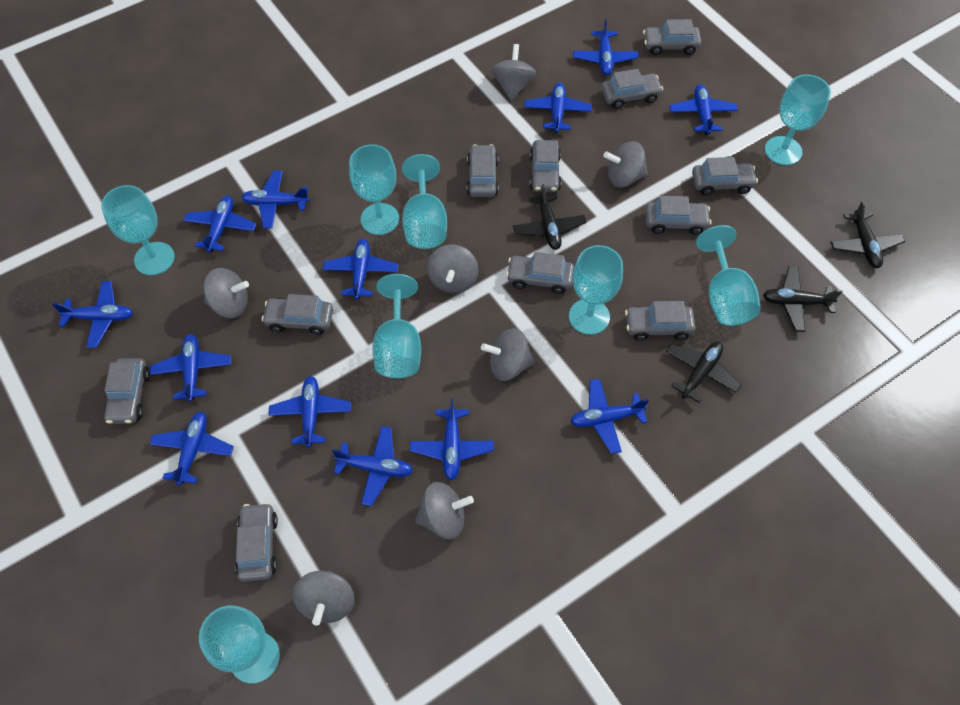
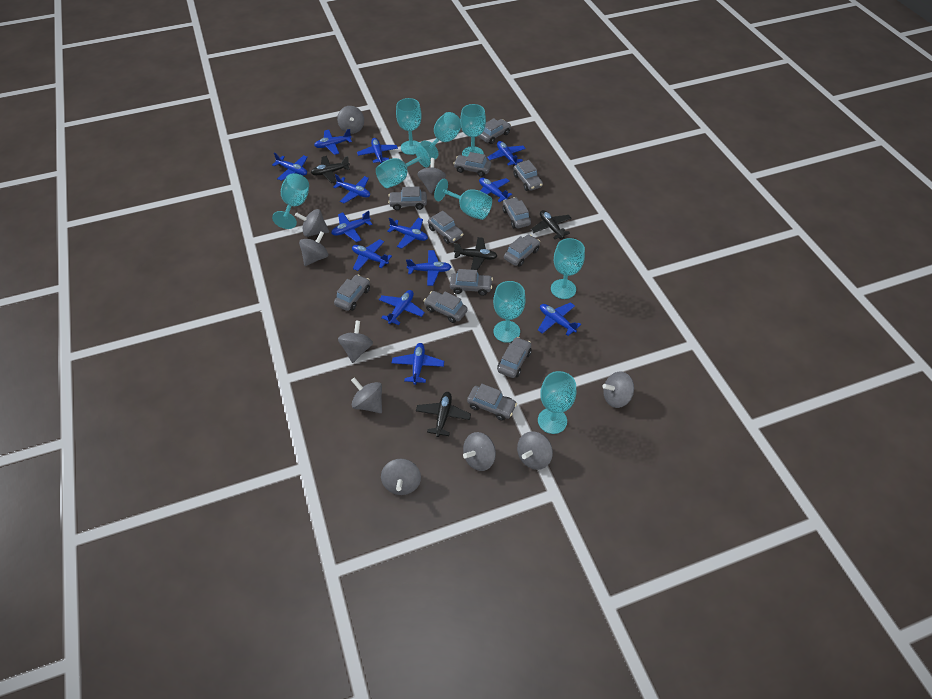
grey car: 11 -> 12
grey spinning top: 7 -> 10
turquoise goblet: 8 -> 9

